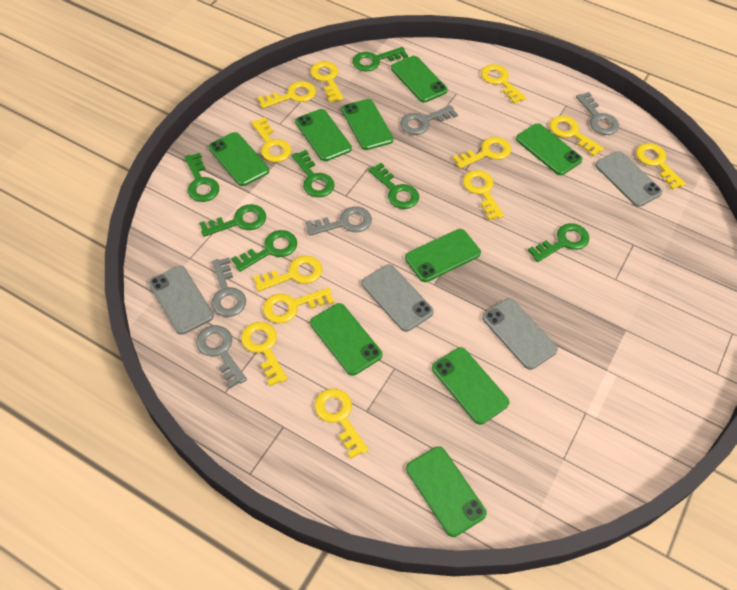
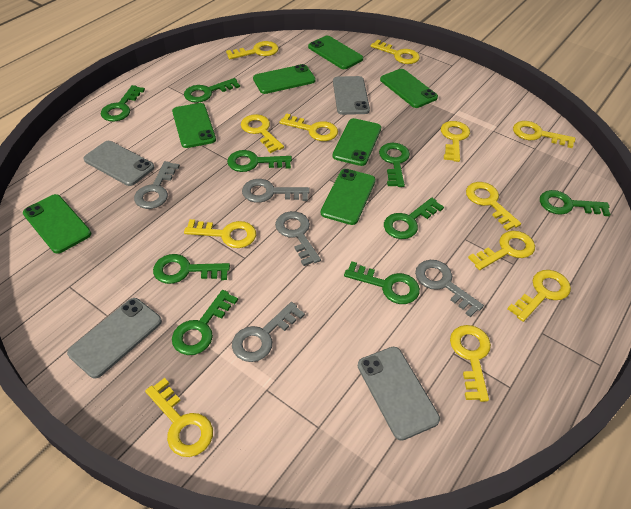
green key: 7 -> 9
green phone: 9 -> 7

